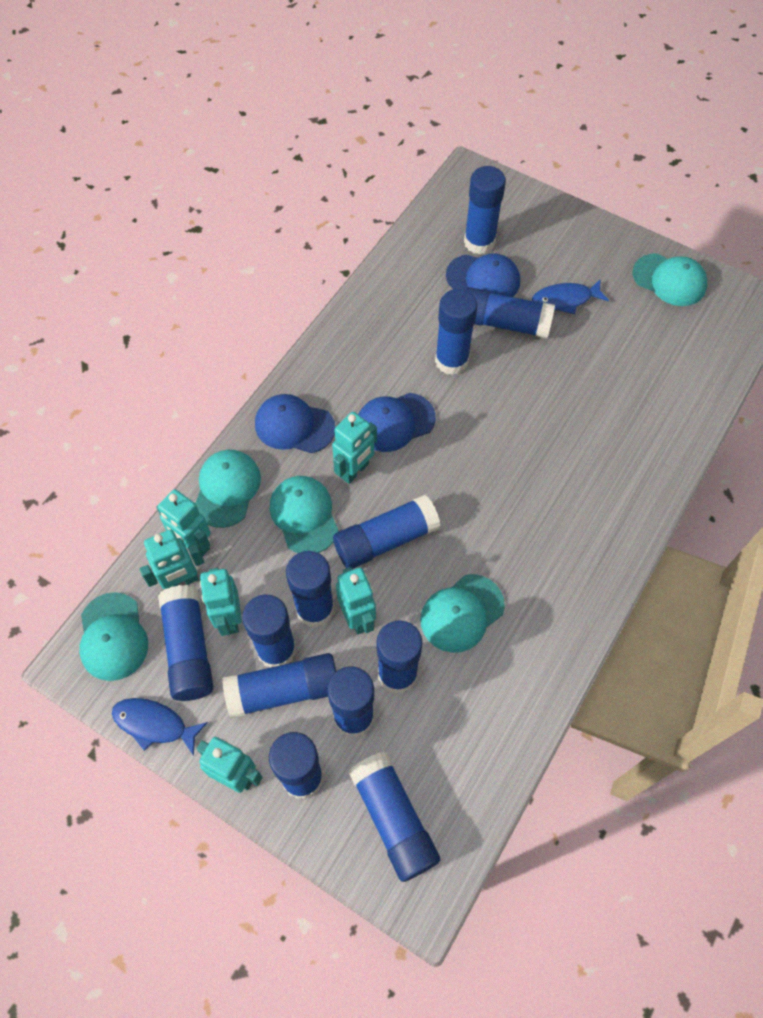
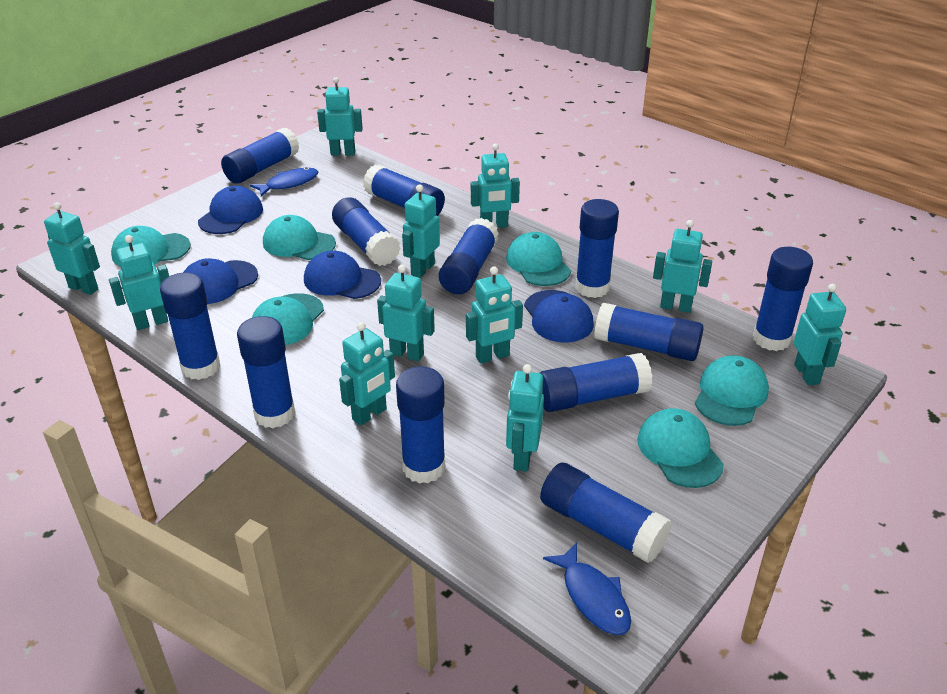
blue cap: 3 -> 4
turquoise cap: 5 -> 6
turquoise robot: 6 -> 11

